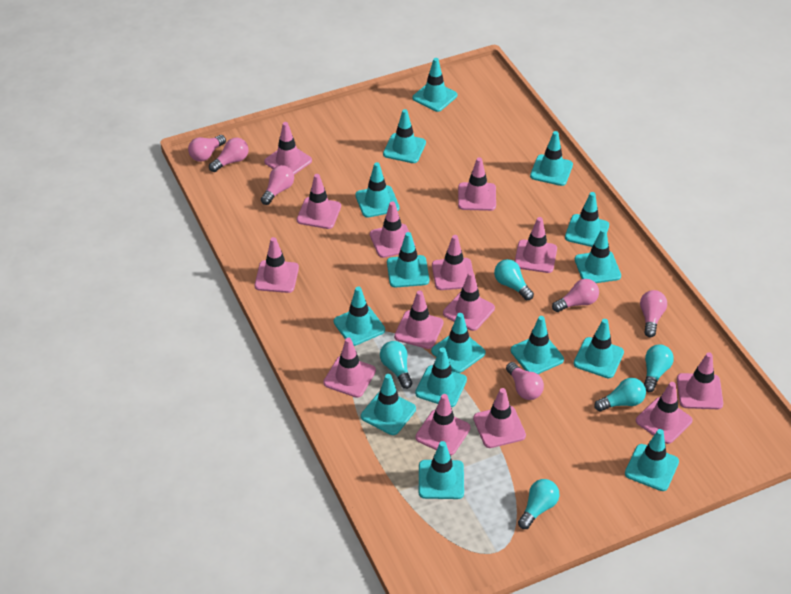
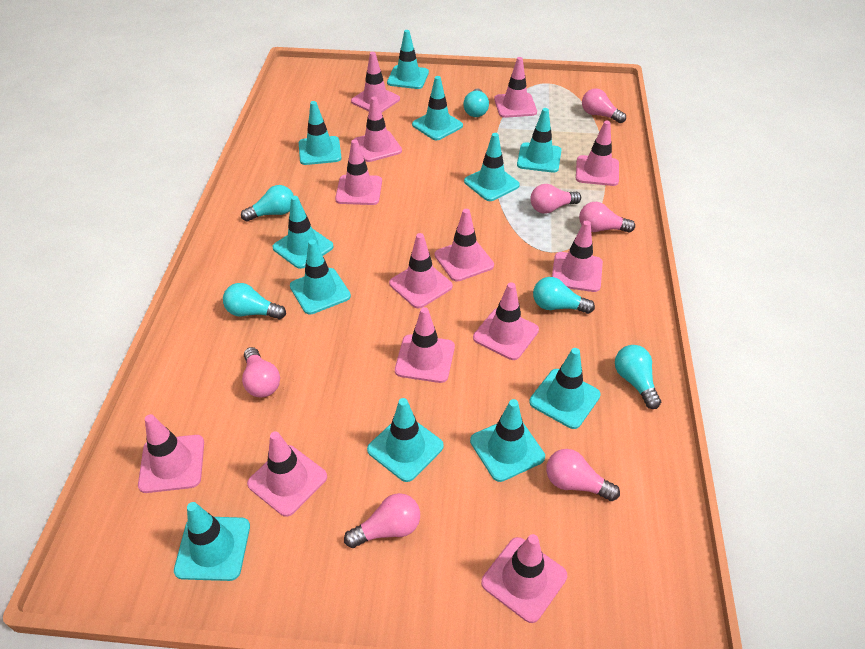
pink traffic cone: 14 -> 13
turquoise traffic cone: 15 -> 11

